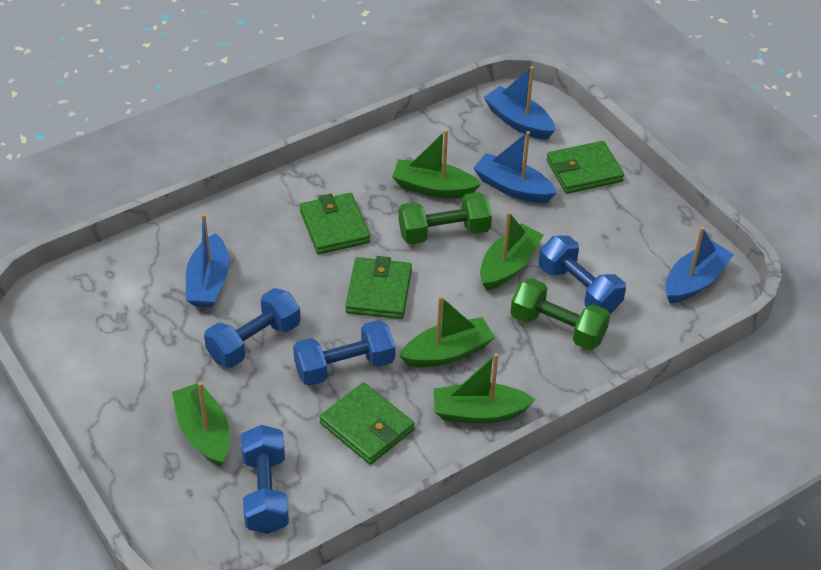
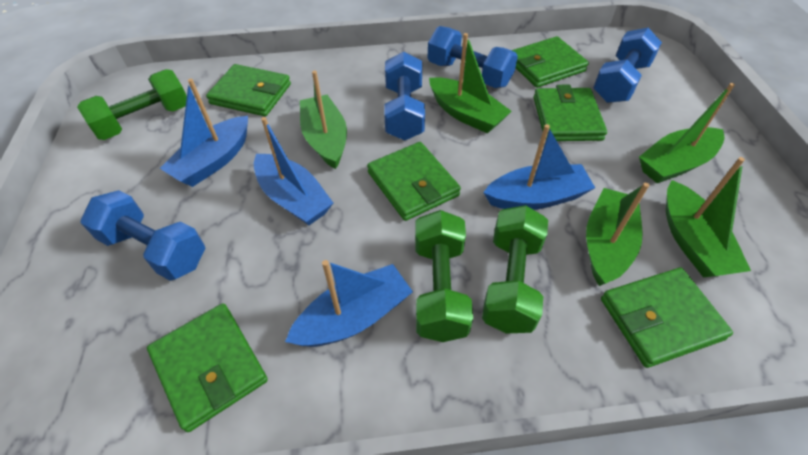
green dumbbell: 2 -> 3
green wallet: 4 -> 6

